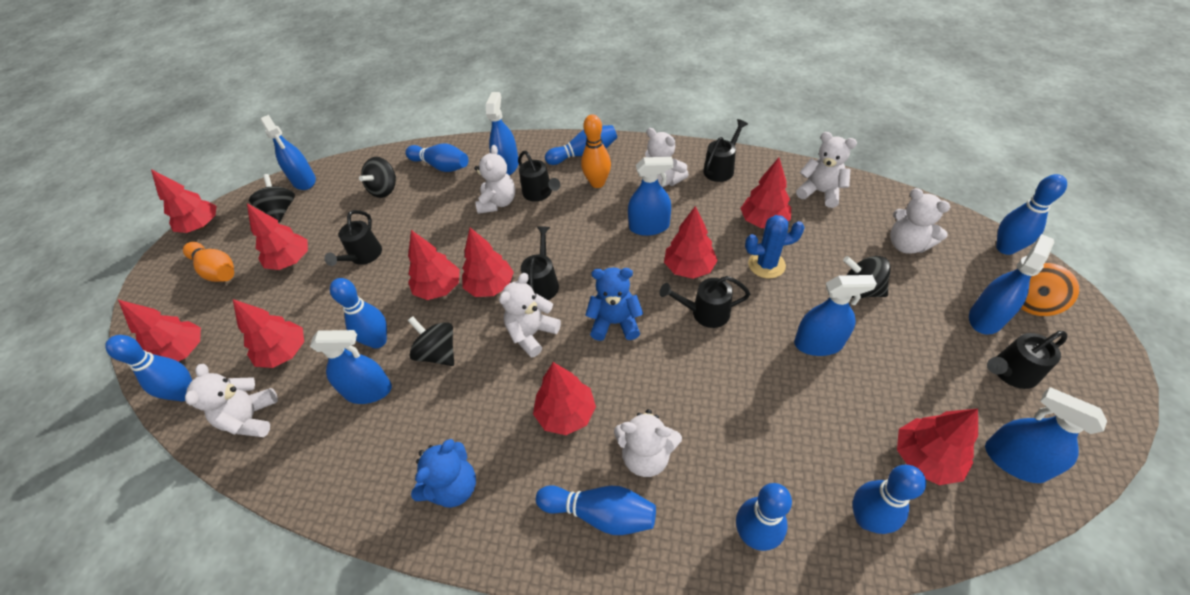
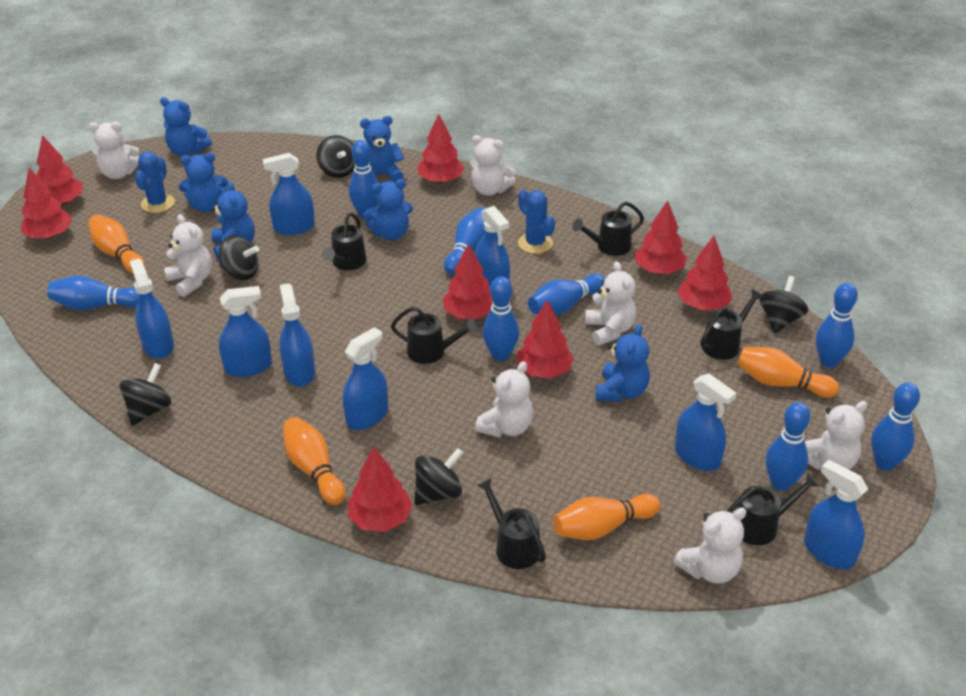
black spinning top: 4 -> 5
blue cactus: 1 -> 2
blue spray bottle: 7 -> 8
blue teddy bear: 2 -> 6
orange bowling pin: 2 -> 4
orange spinning top: 1 -> 0
red tree: 10 -> 8

